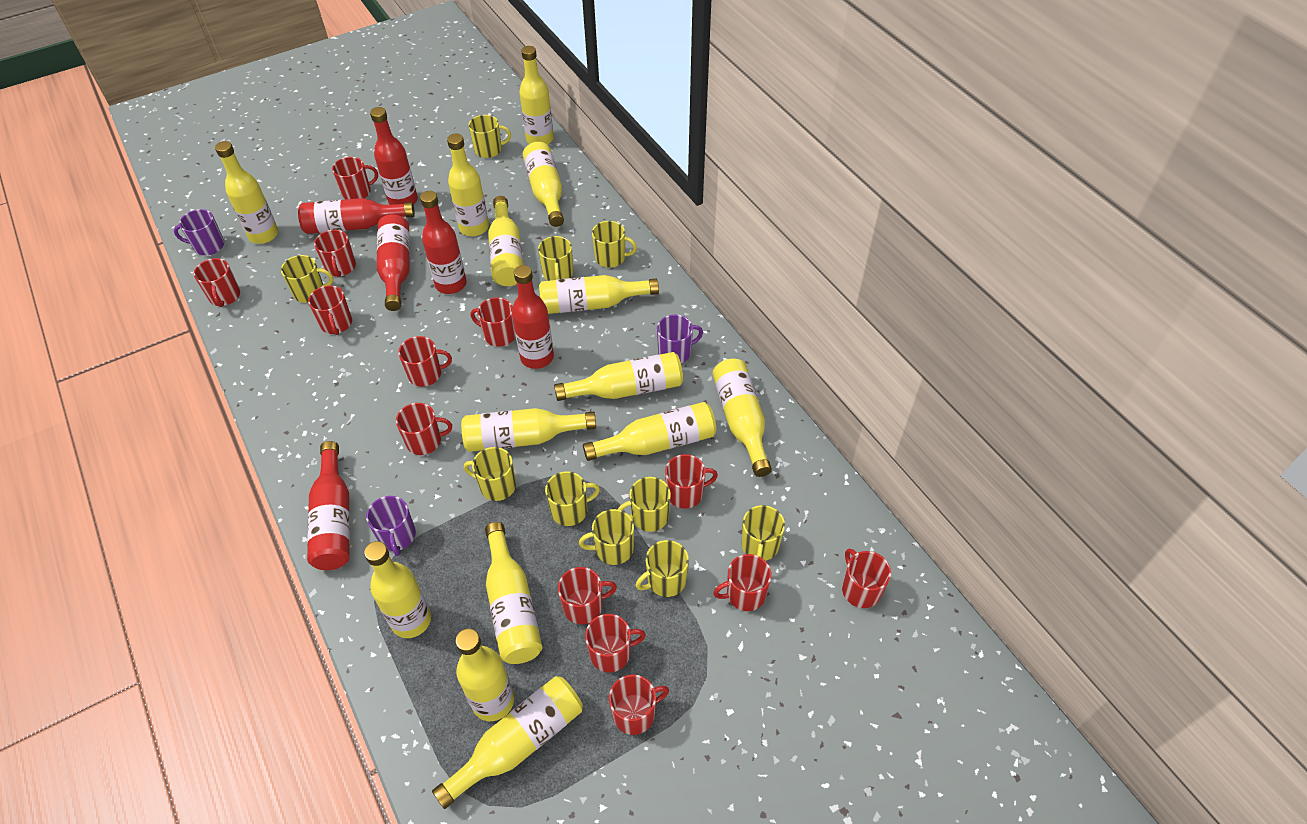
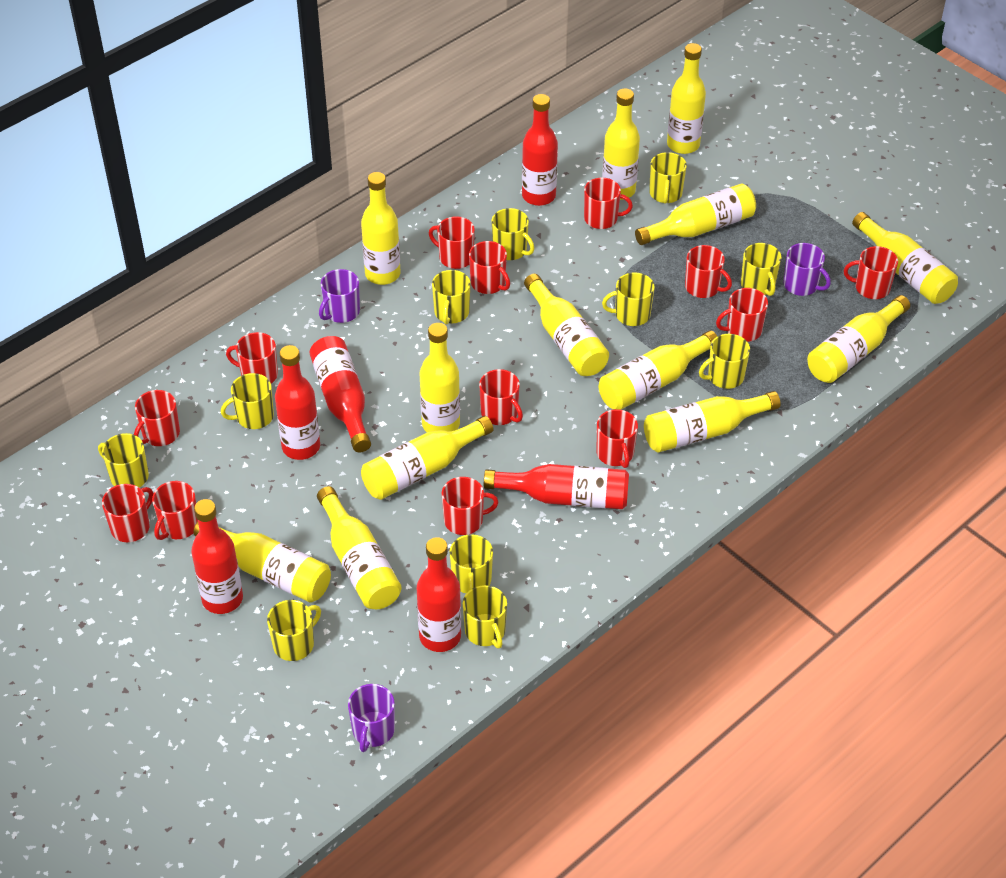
yellow bottle: 14 -> 13
yellow mug: 10 -> 11

